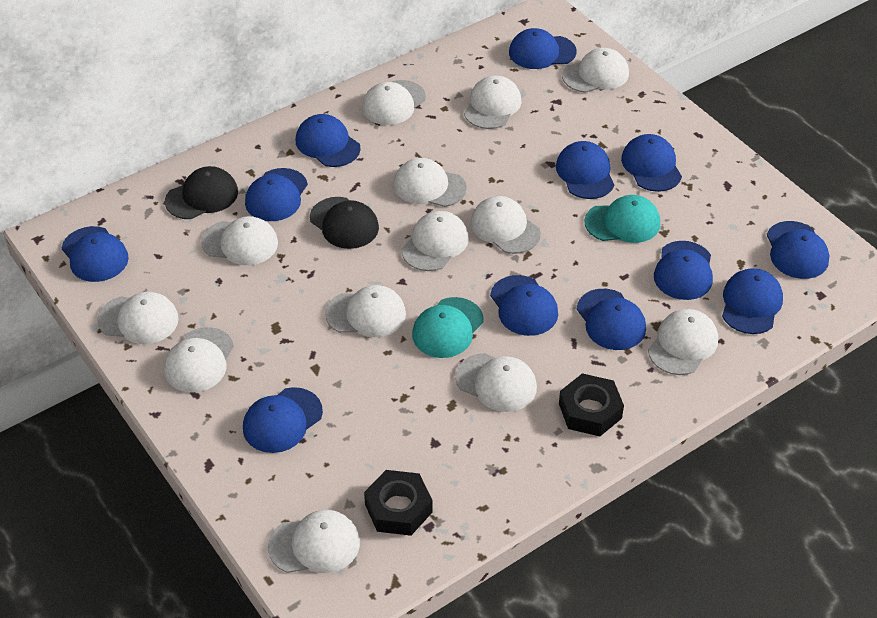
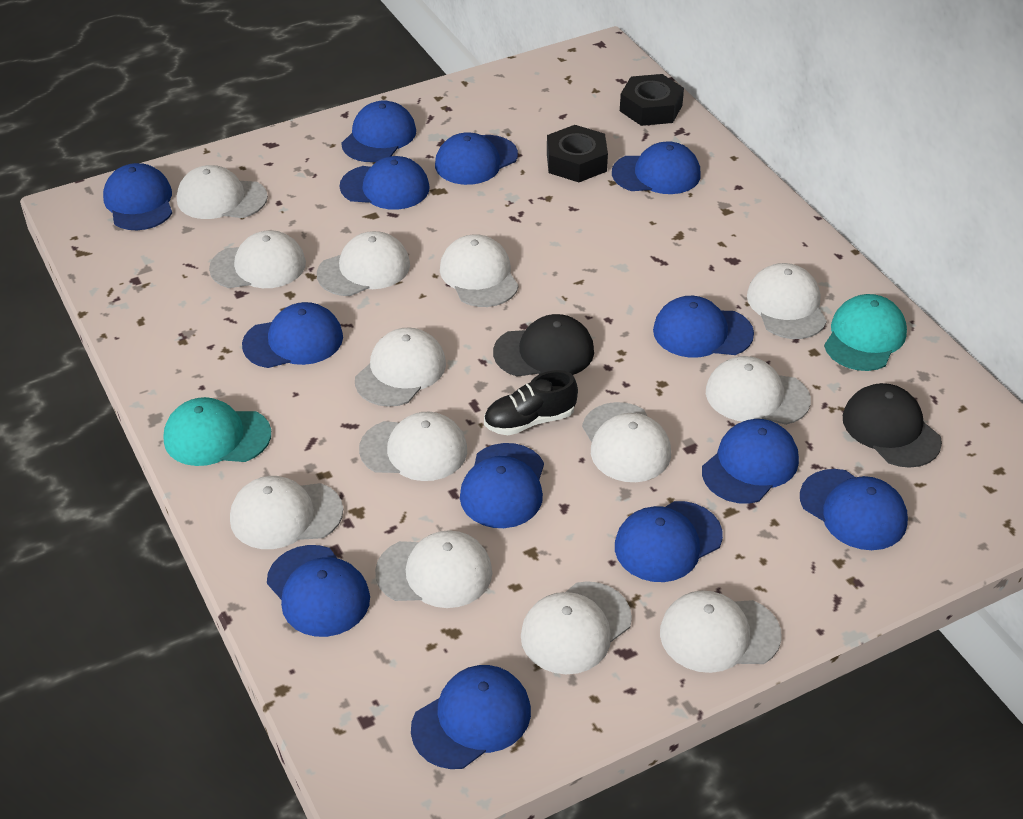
black shoe: 0 -> 1
blue cap: 12 -> 13

